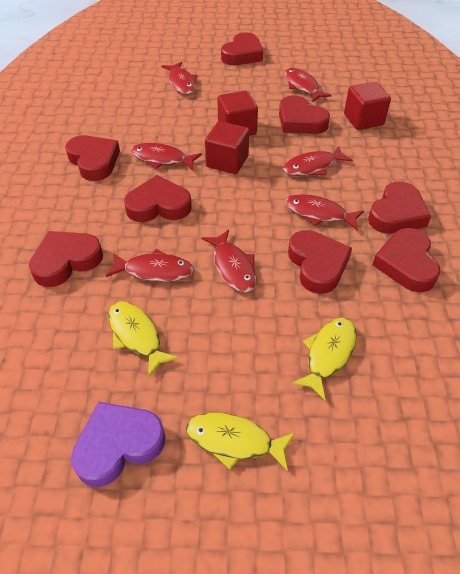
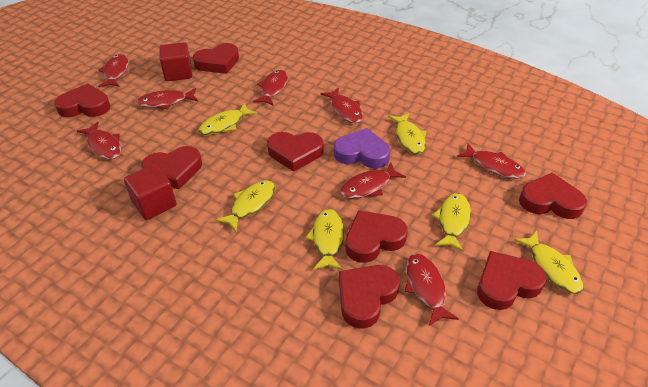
red cube: 3 -> 2
red fish: 7 -> 8
yellow fish: 3 -> 6

